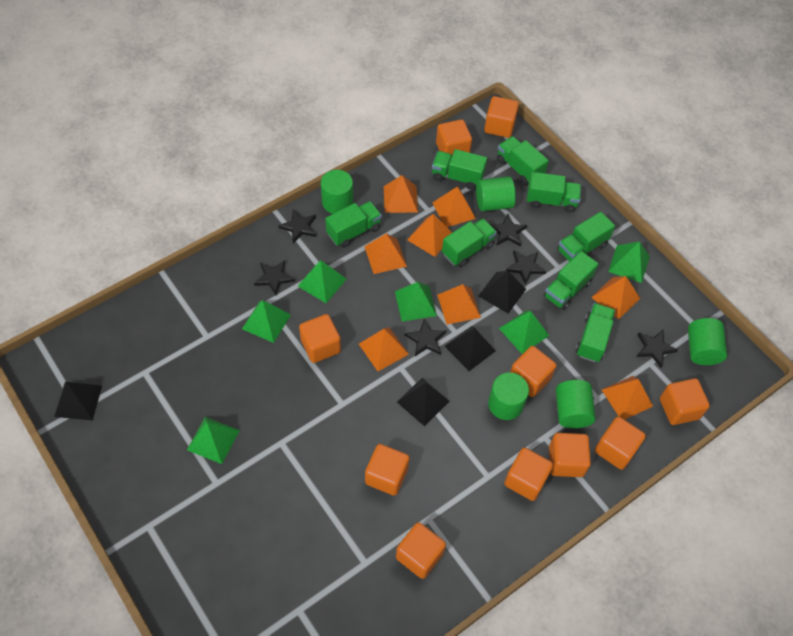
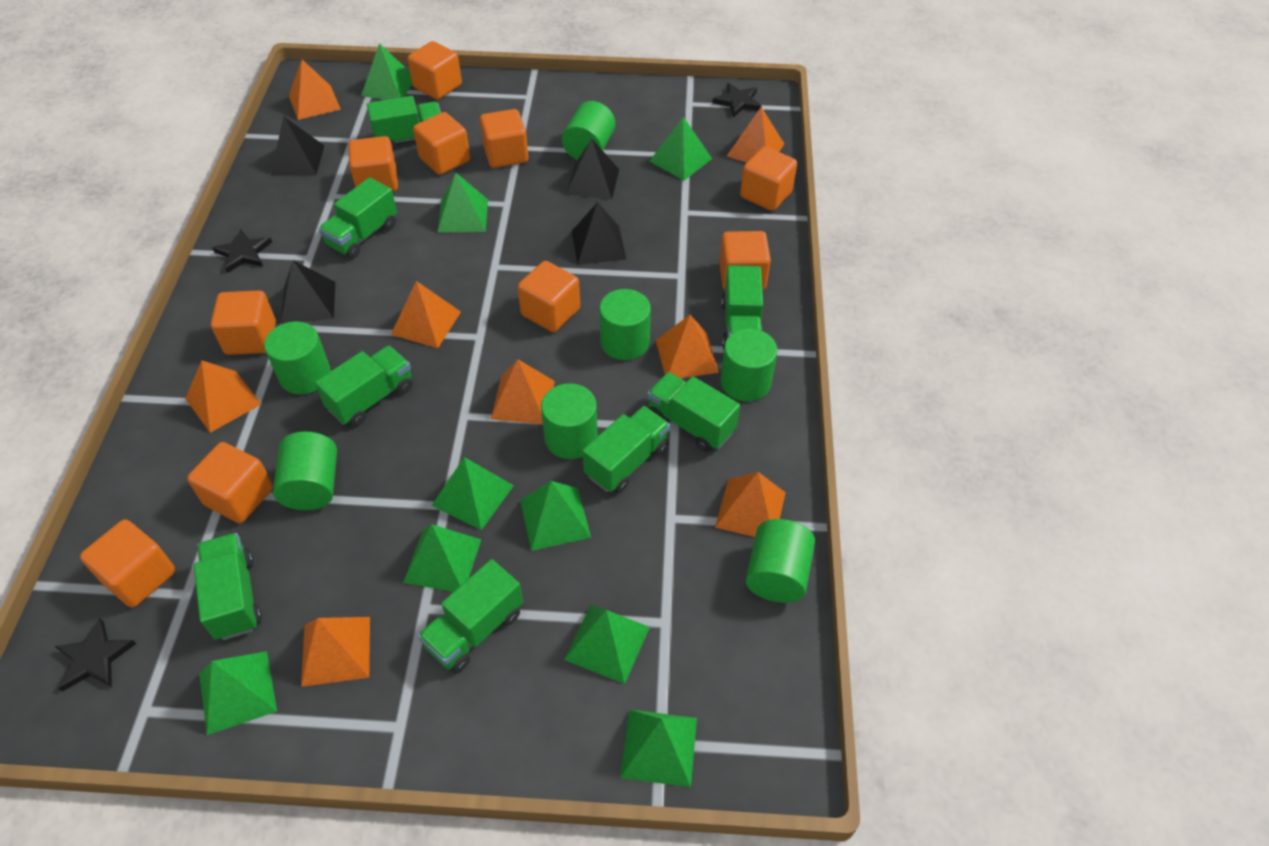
black star: 6 -> 3
green cylinder: 5 -> 7
green pyramid: 6 -> 9

